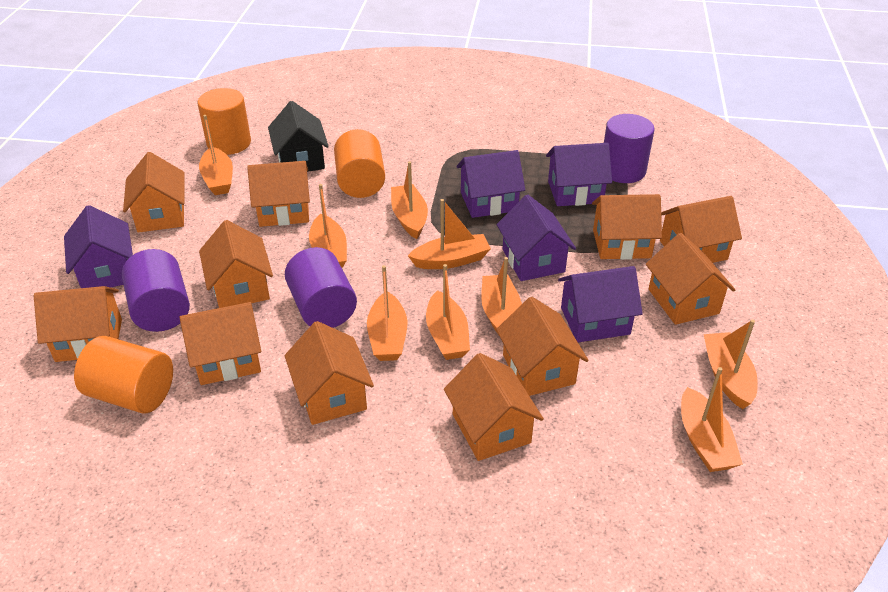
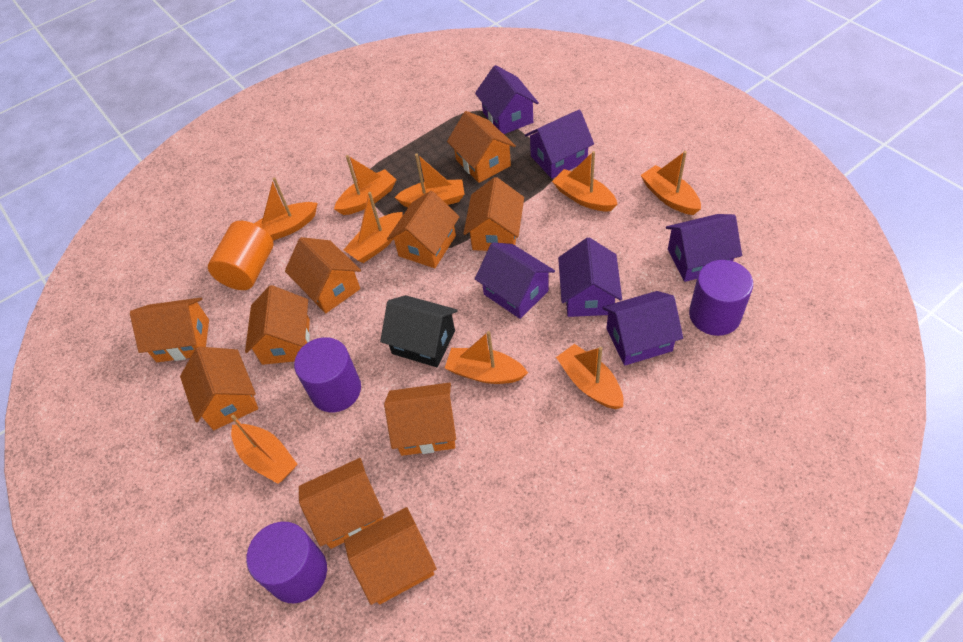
orange cylinder: 3 -> 1
orange house: 11 -> 10
purple house: 5 -> 6

